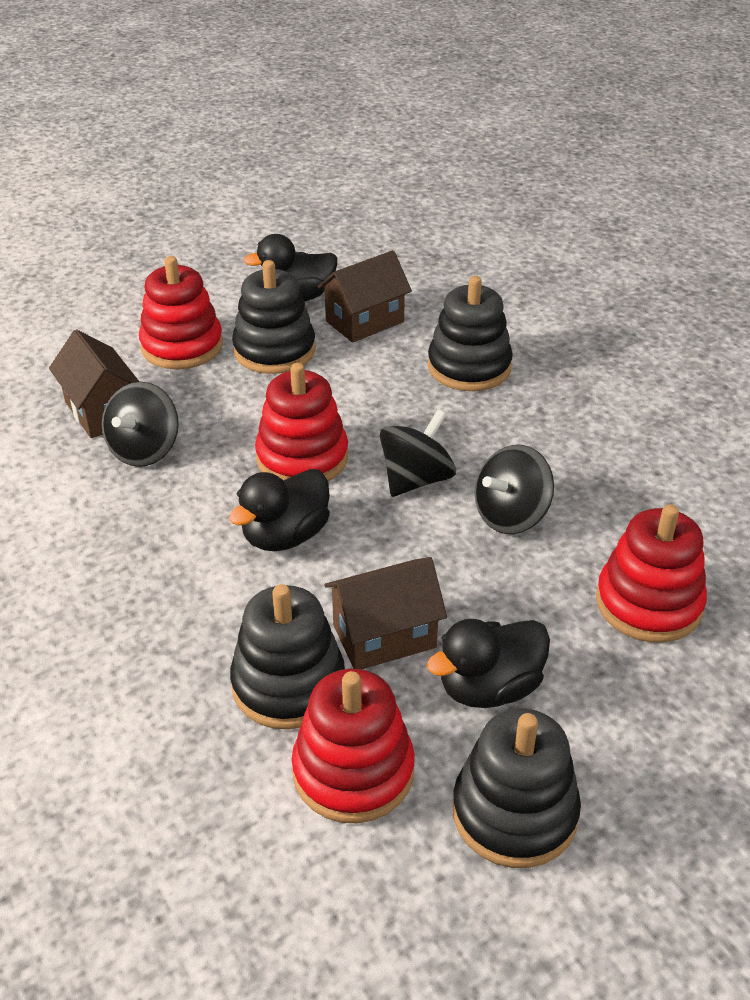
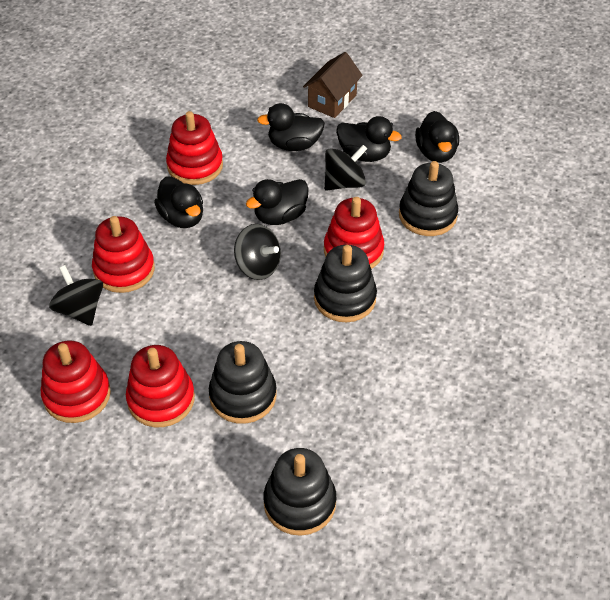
black duck: 3 -> 5
brown house: 3 -> 1
red stacking toy: 4 -> 5

